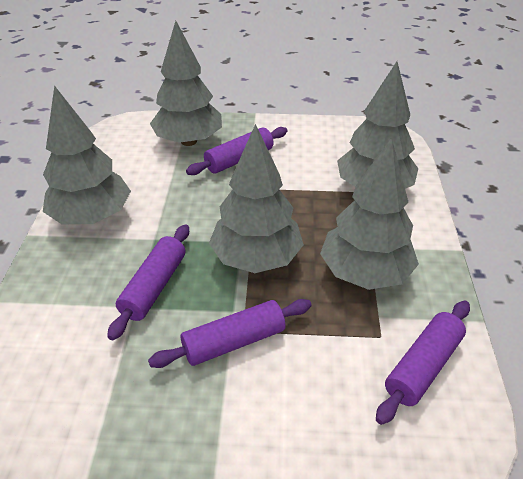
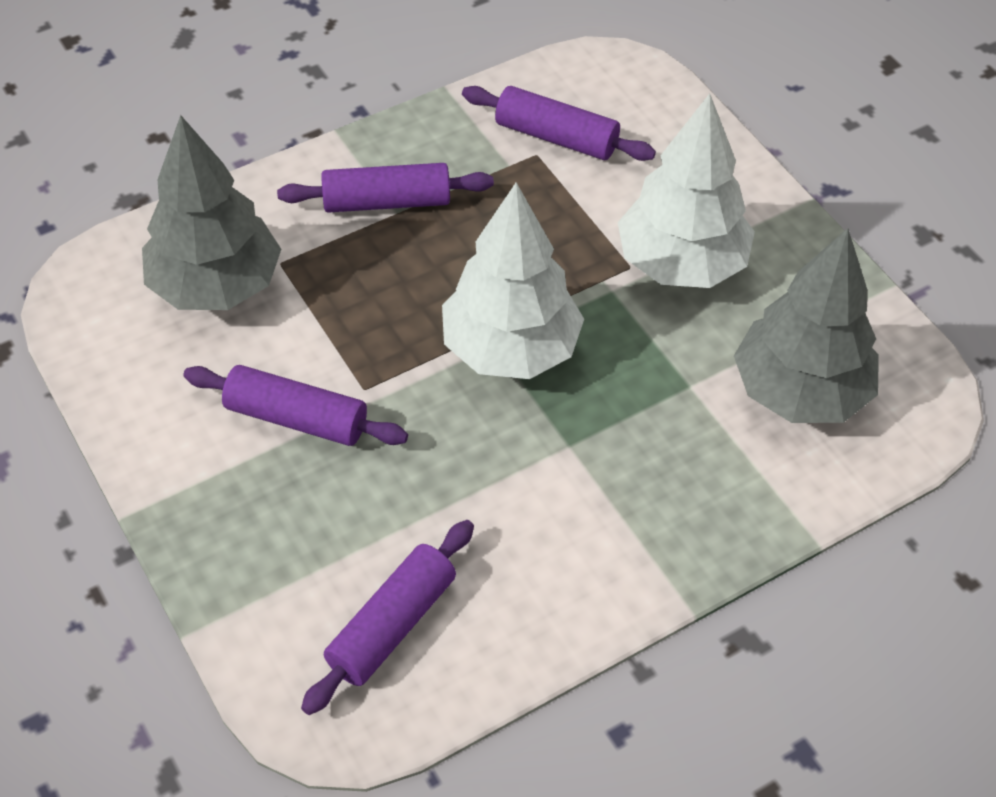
grey tree: 5 -> 2
white tree: 0 -> 2

